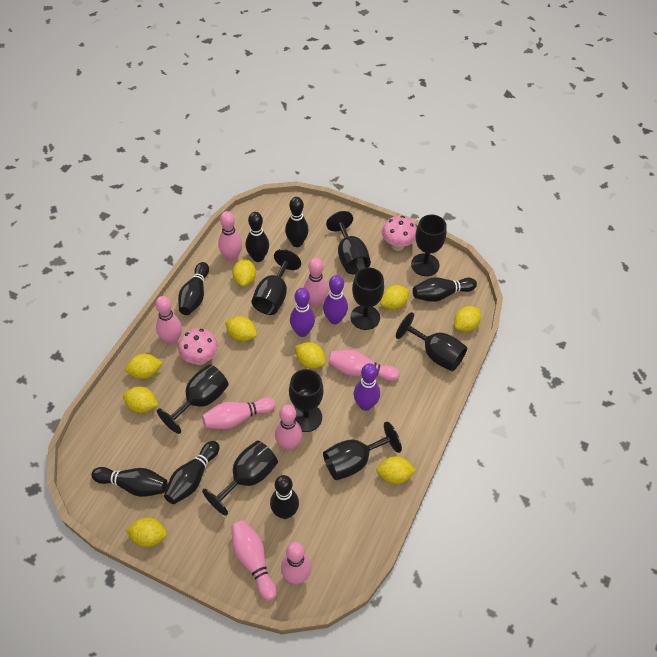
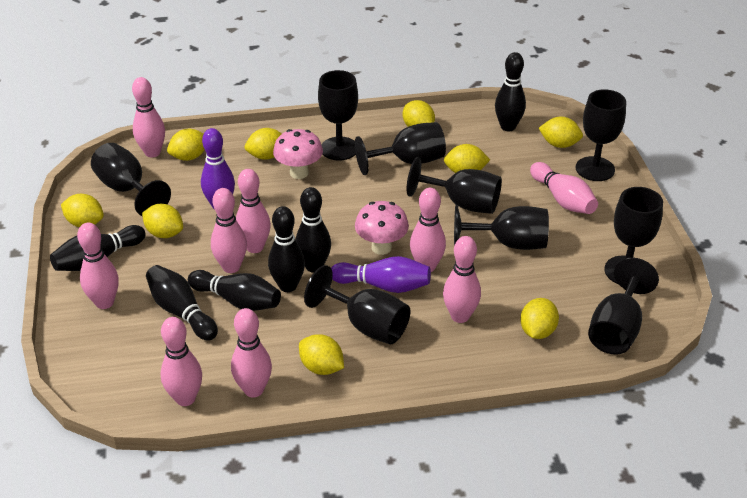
black bowling pin: 7 -> 6
pink bowling pin: 8 -> 9
purple bowling pin: 3 -> 2

